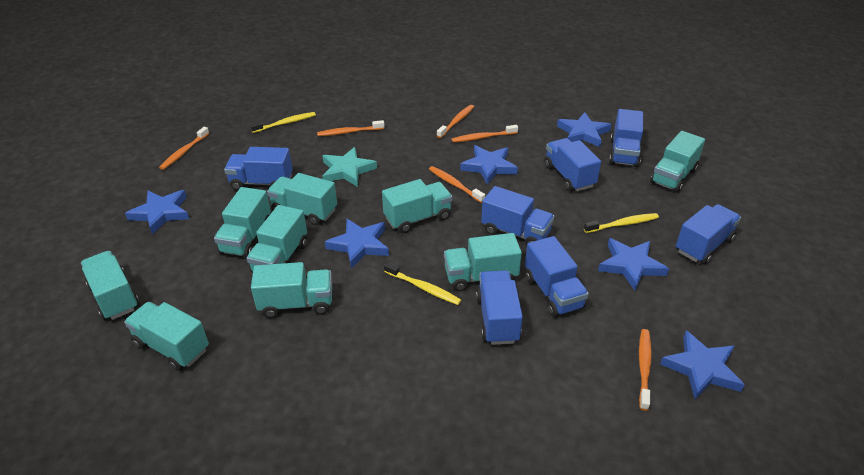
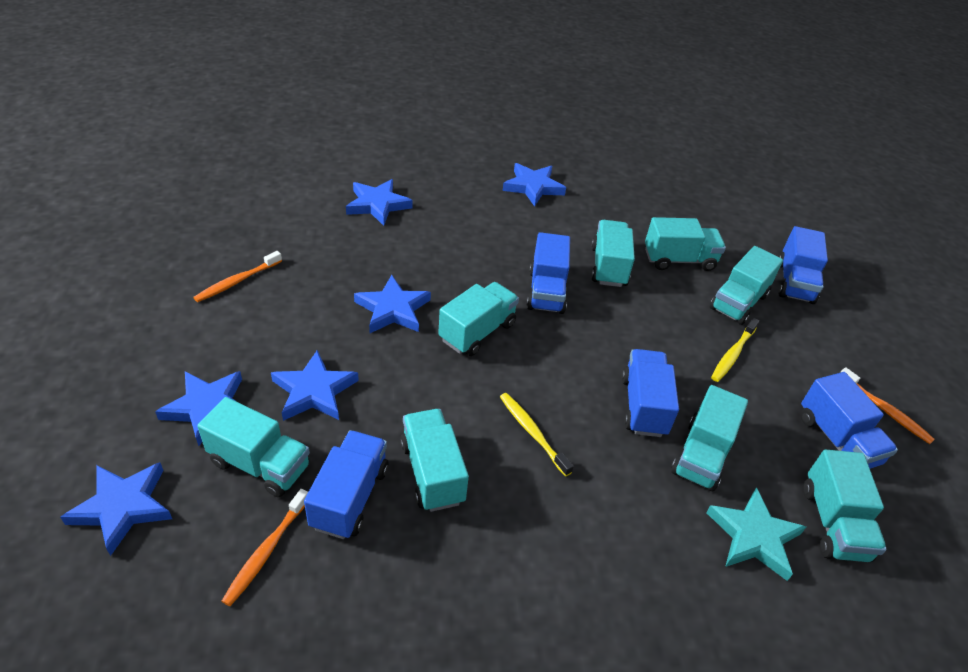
blue truck: 7 -> 5
orange toothbrush: 6 -> 3
turquoise truck: 9 -> 8
yellow toothbrush: 3 -> 2

